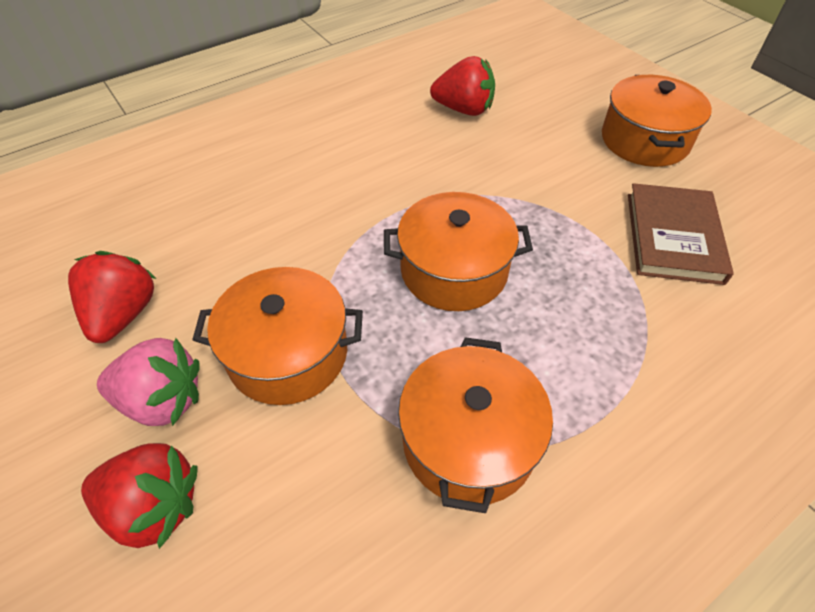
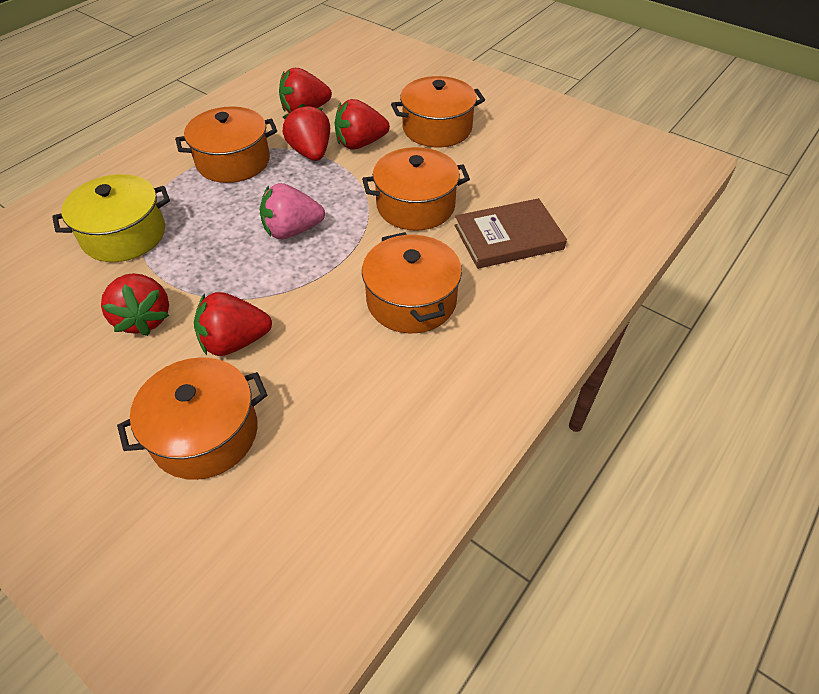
orange pot: 4 -> 5
red strawberry: 3 -> 5
yellow pot: 0 -> 1

